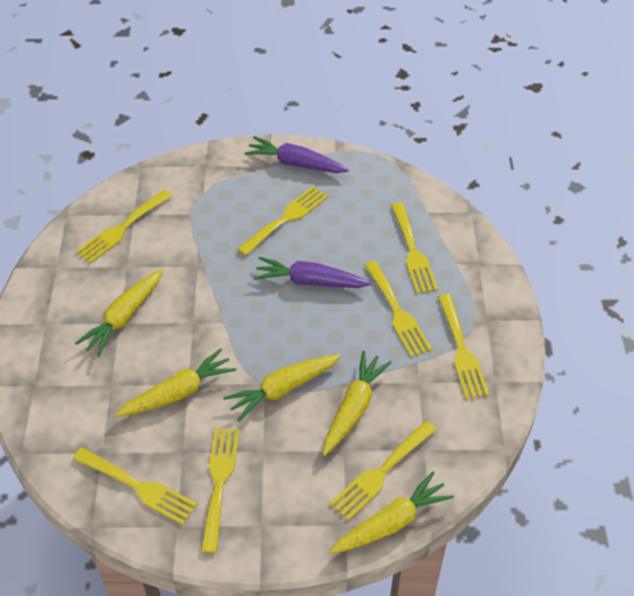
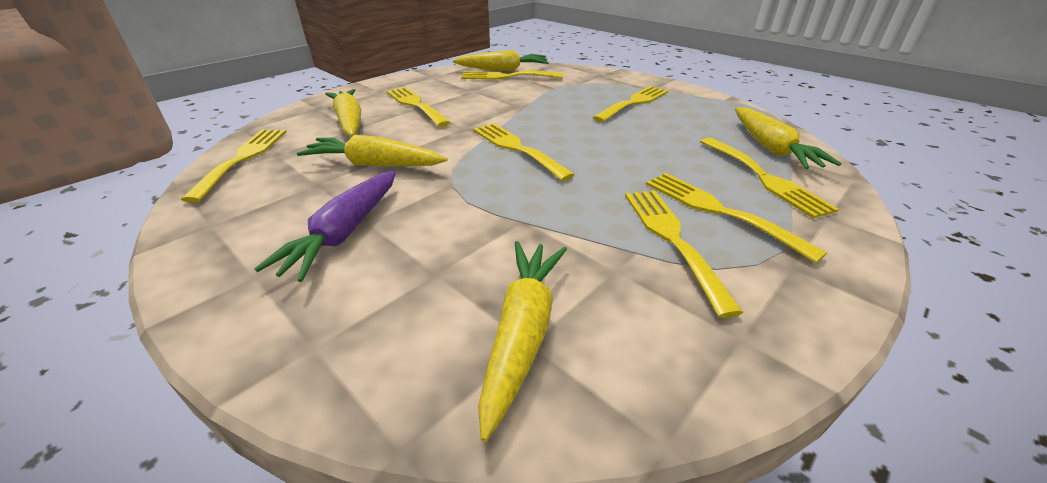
purple carrot: 2 -> 1

